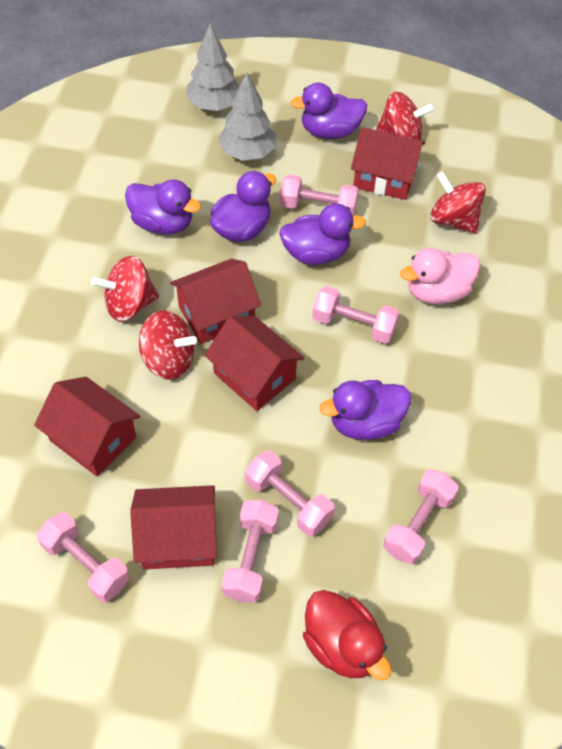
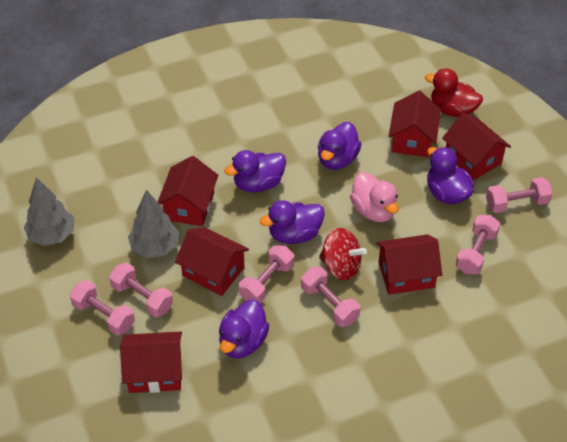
red house: 5 -> 6
red spinning top: 4 -> 1

